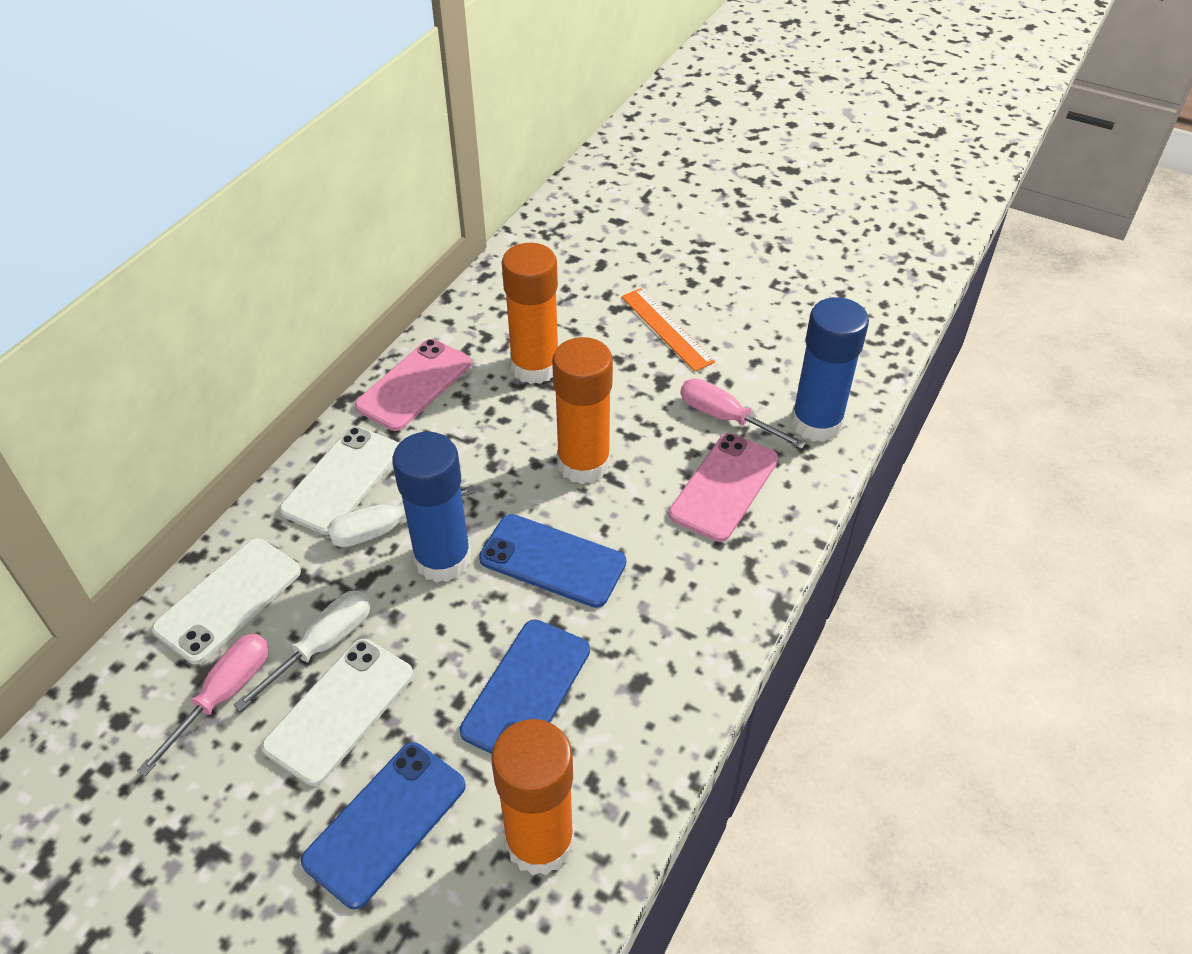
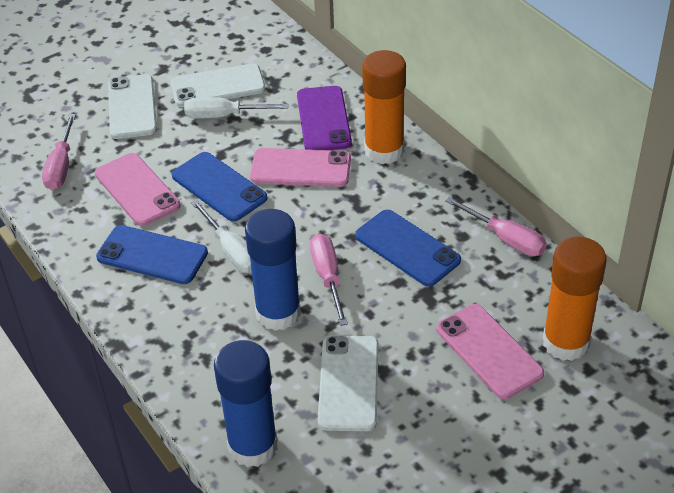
orange glue stick: 3 -> 2
orange ruler: 1 -> 0
pink phone: 2 -> 3
pink screwdriver: 2 -> 3
purple phone: 0 -> 1

